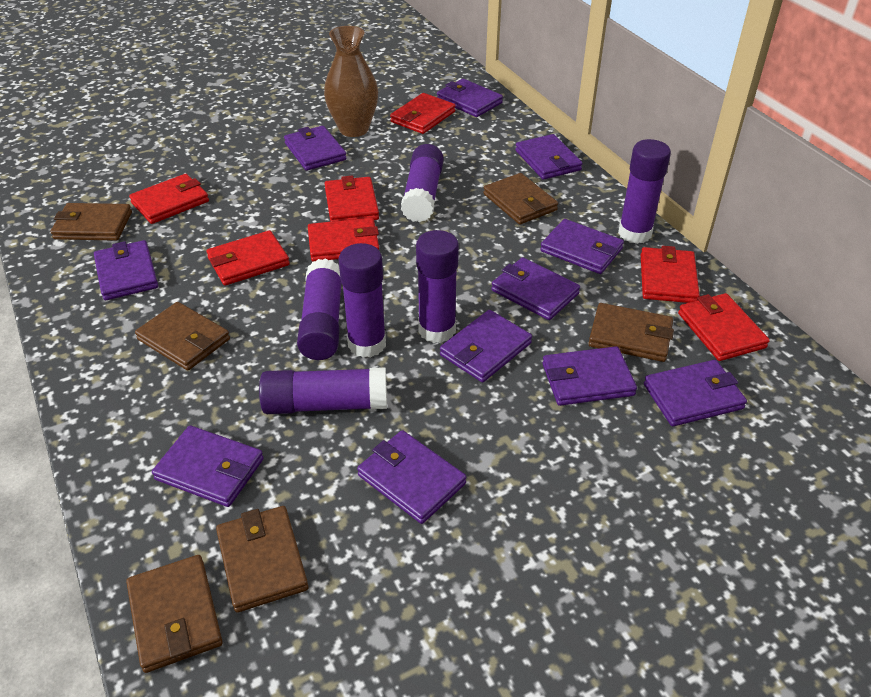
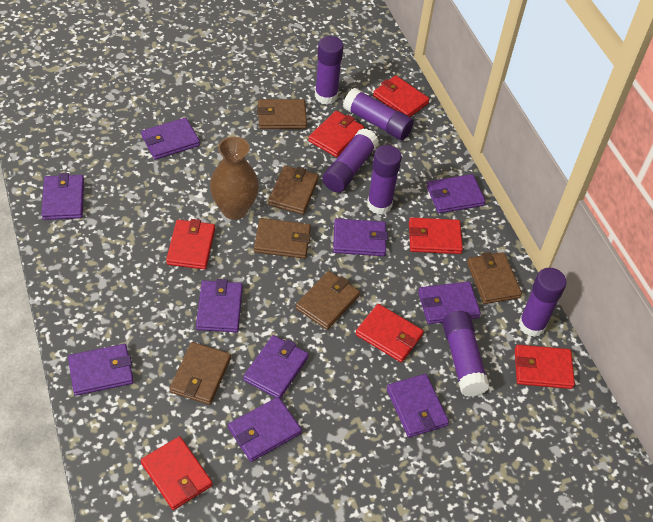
purple wallet: 11 -> 10

